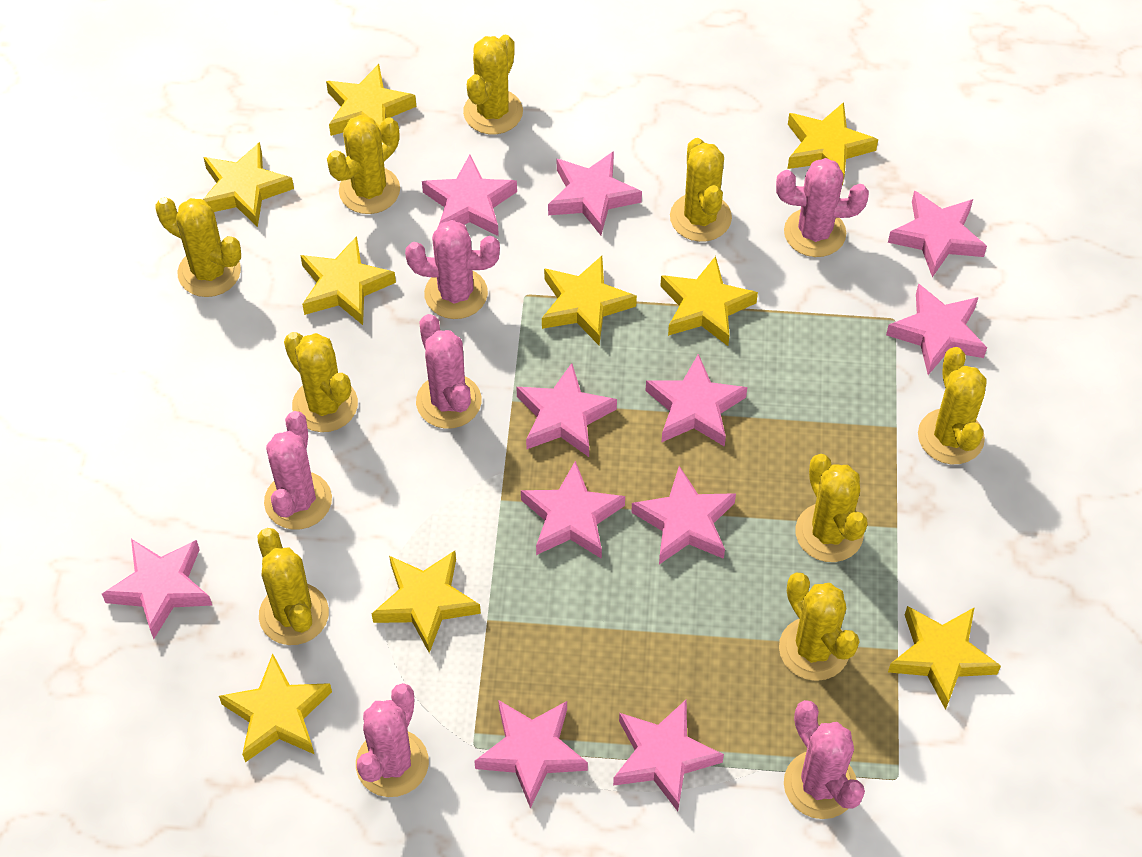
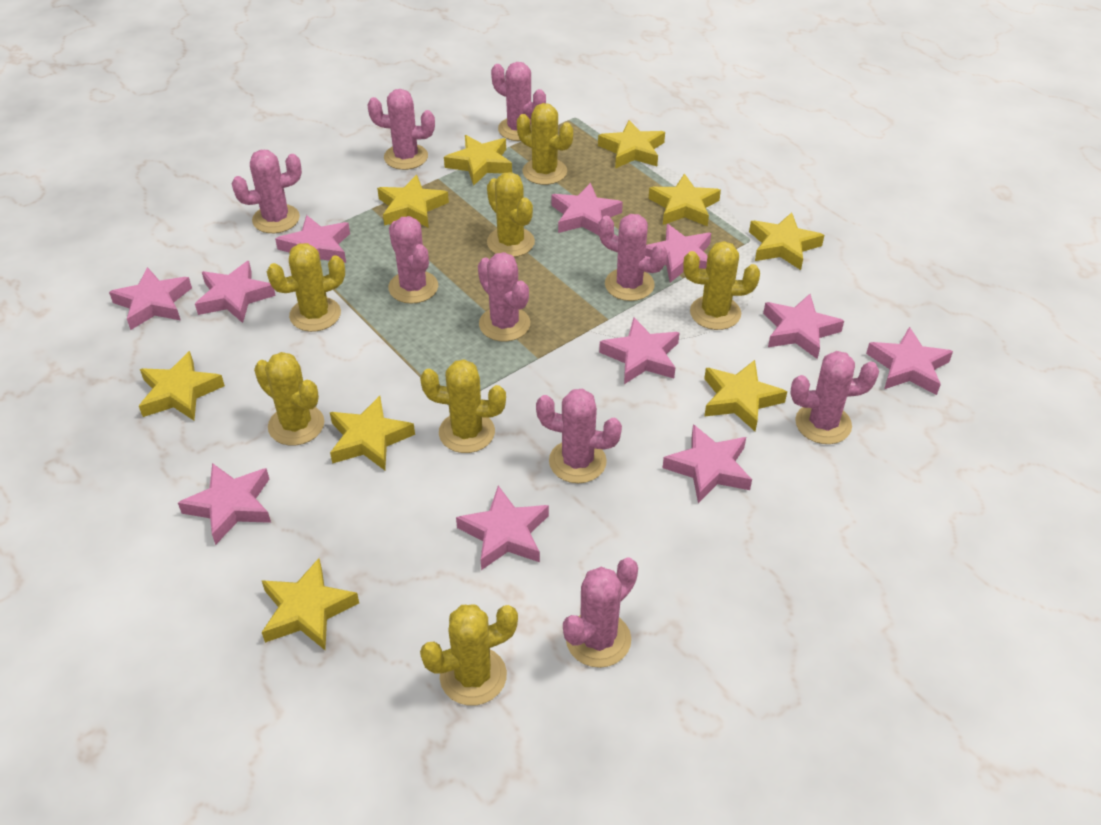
pink cactus: 6 -> 9
yellow cactus: 9 -> 7

